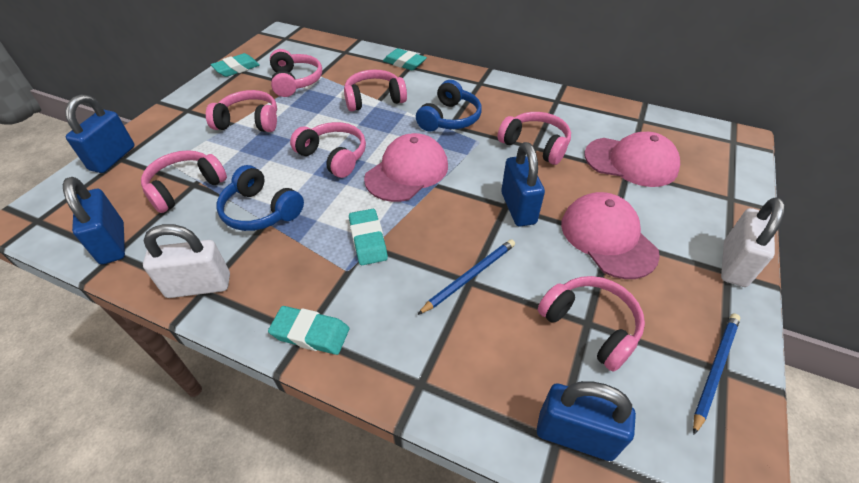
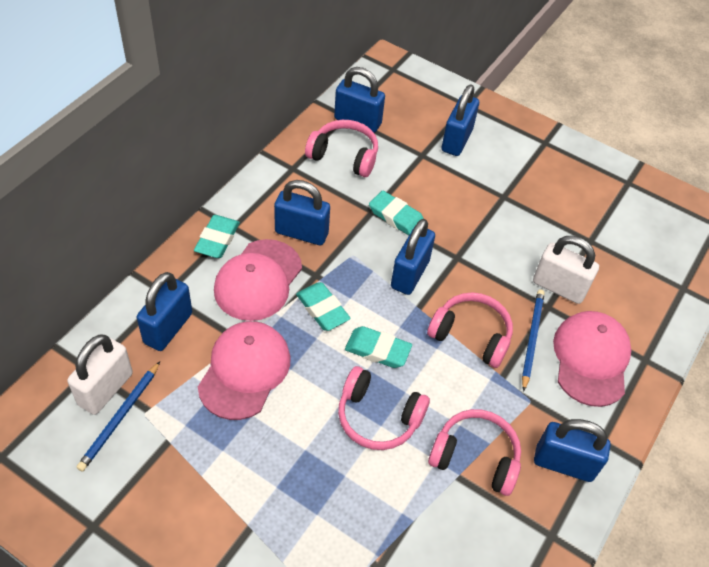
blue headphones: 2 -> 0
blue padlock: 4 -> 6
pink headphones: 7 -> 4

